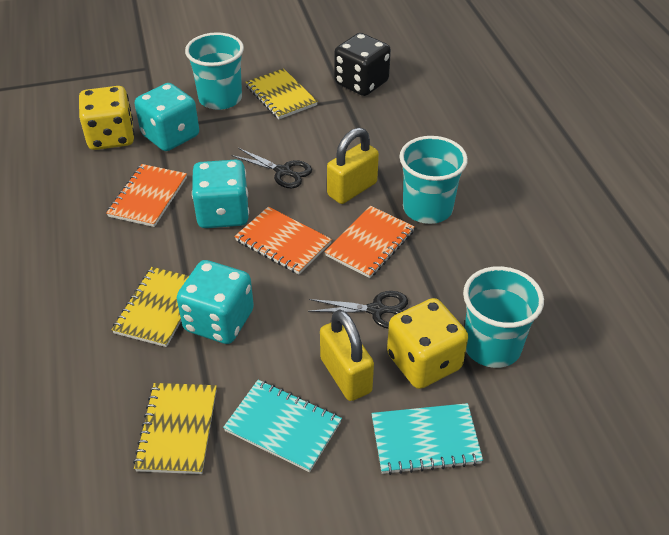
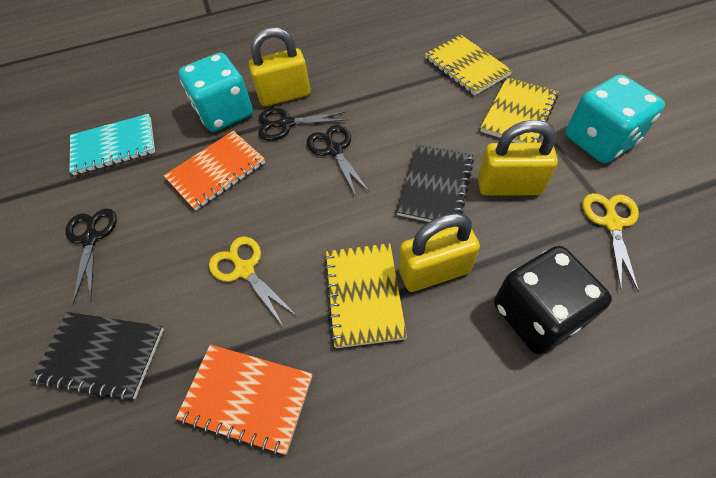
black notebook: 0 -> 2
black scissors: 2 -> 3
orange notebook: 3 -> 2
turquoise cup: 3 -> 0
turquoise dice: 3 -> 2
turquoise notebook: 2 -> 1
yellow dice: 2 -> 0
yellow padlock: 2 -> 3
yellow scissors: 0 -> 2

